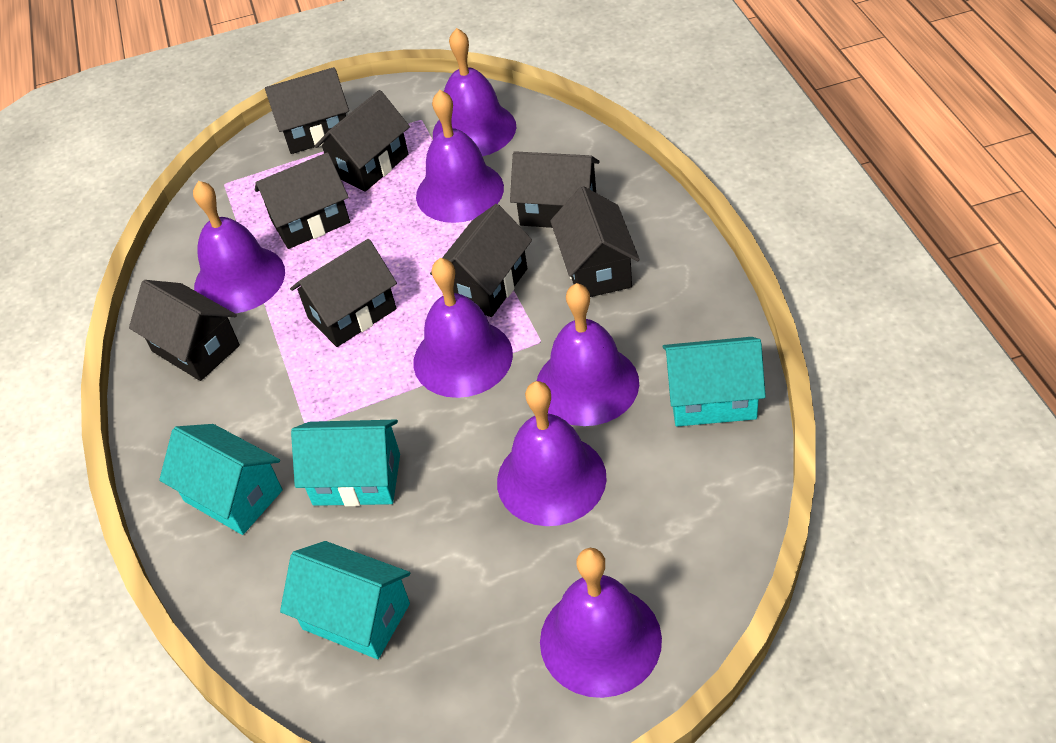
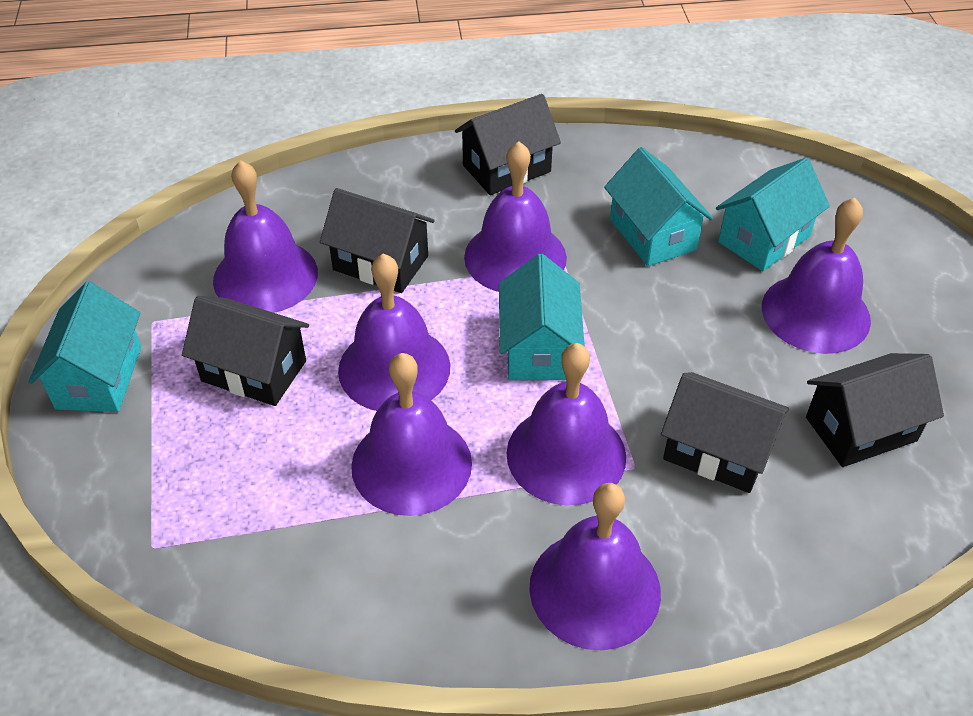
black house: 8 -> 5

